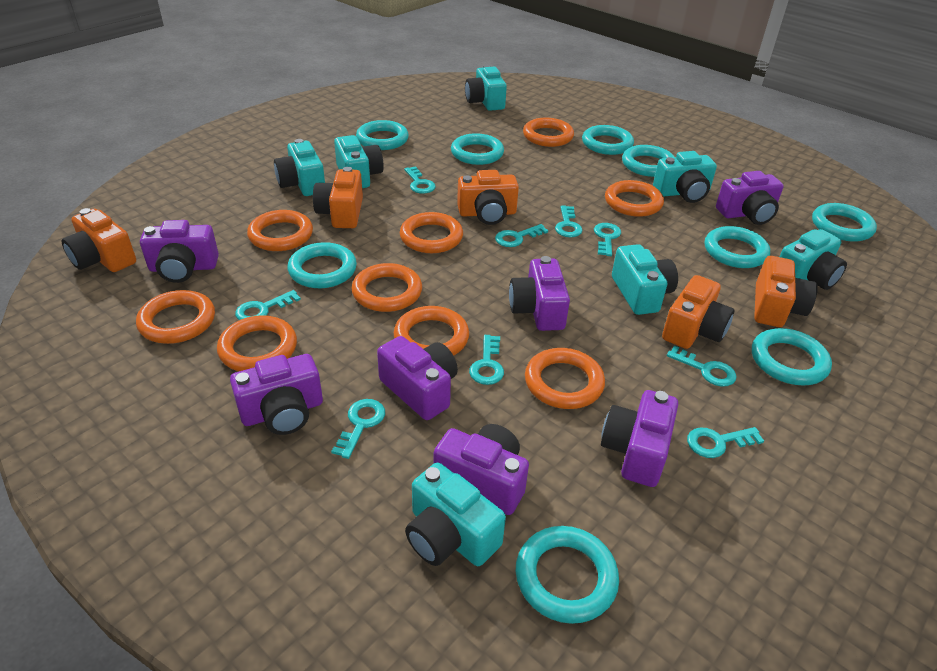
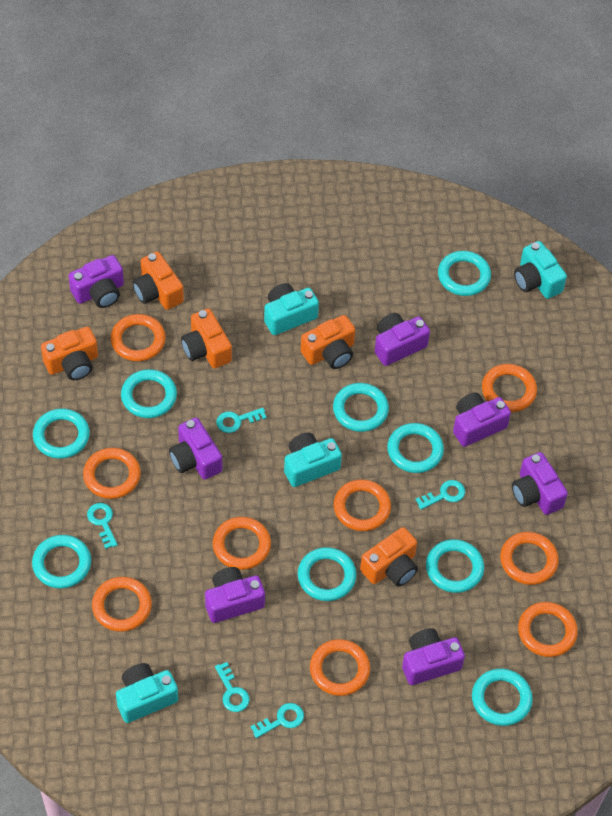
turquoise camera: 7 -> 4
turquoise key: 9 -> 5

